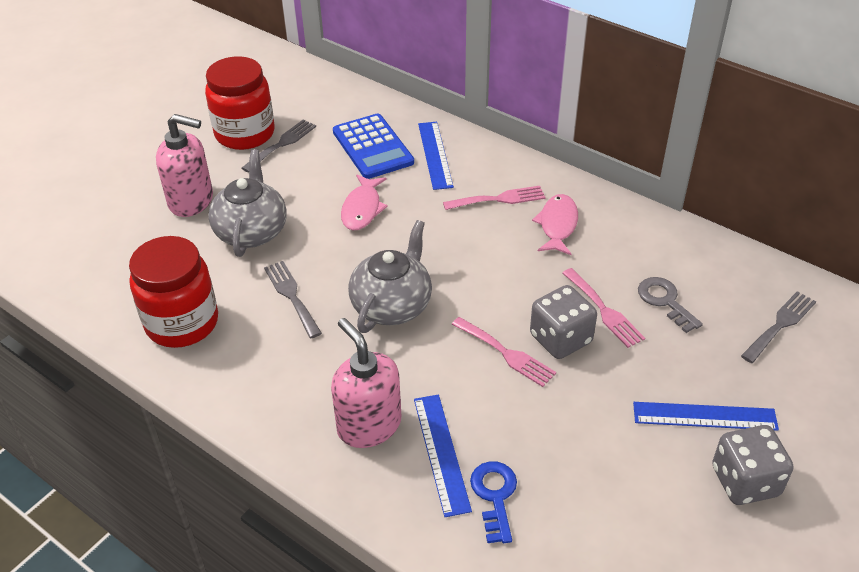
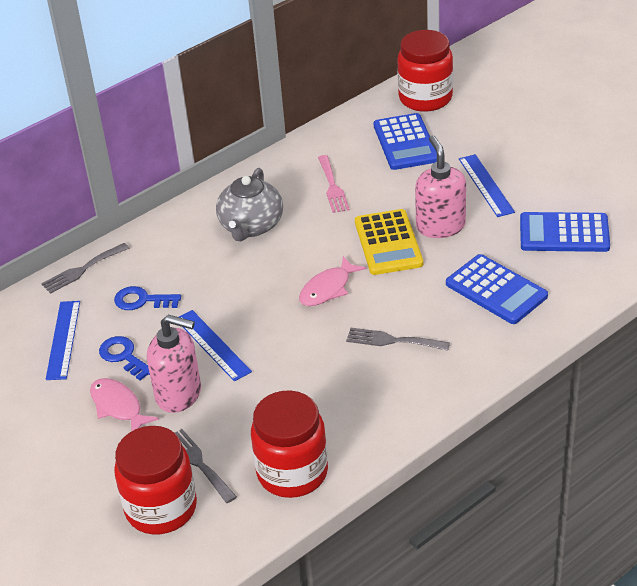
blue calculator: 1 -> 3
blue key: 1 -> 2
grey dice: 2 -> 0
grey key: 1 -> 0
grey teapot: 2 -> 1
pink fork: 3 -> 1
red jar: 2 -> 3
yellow calculator: 0 -> 1

